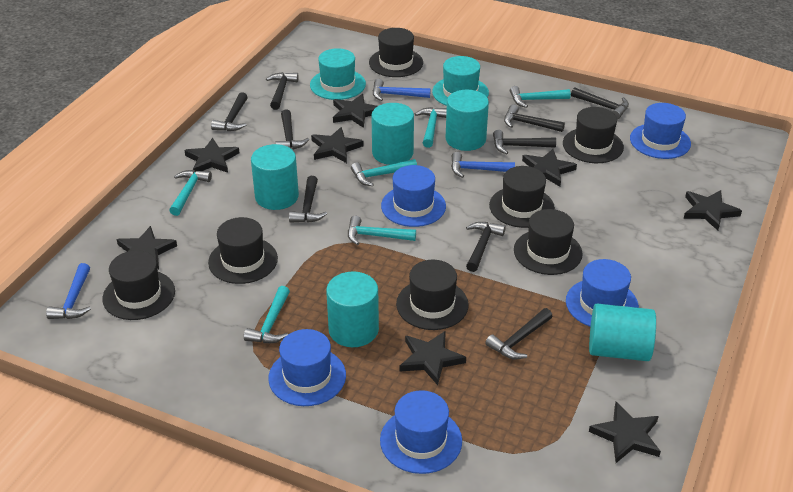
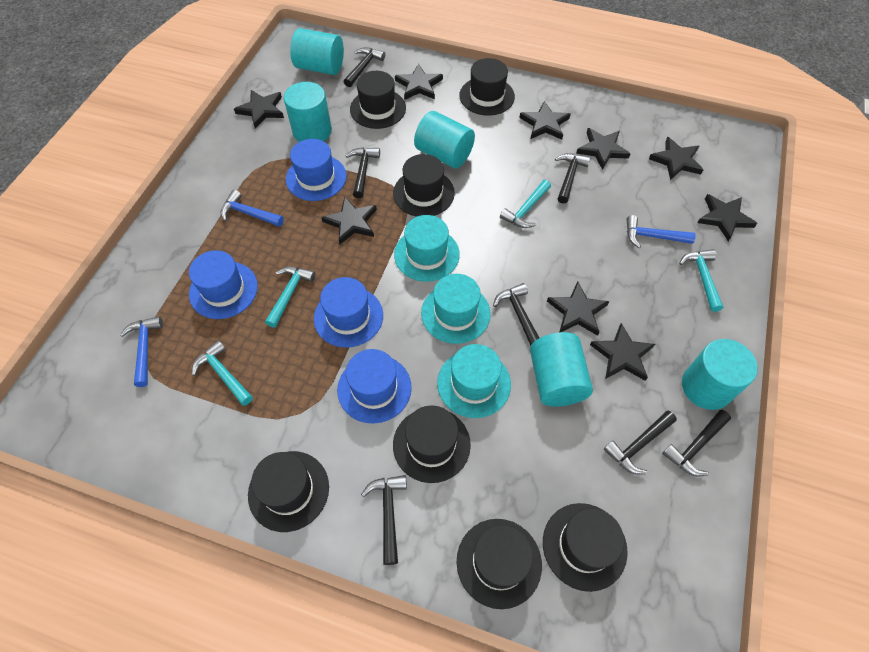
black hammer: 9 -> 7
black star: 8 -> 9
blue hat: 5 -> 4
turquoise hammer: 6 -> 4
turquoise hat: 2 -> 3

